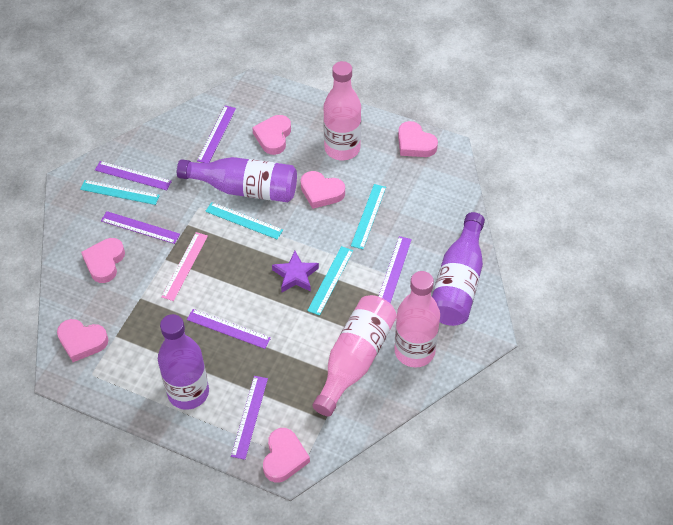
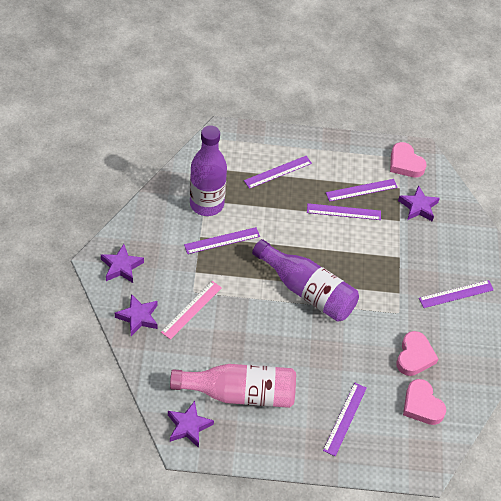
pink bottle: 3 -> 1
pink heart: 6 -> 3
purple bottle: 3 -> 2
purple star: 1 -> 4
turquoise ruler: 4 -> 0

